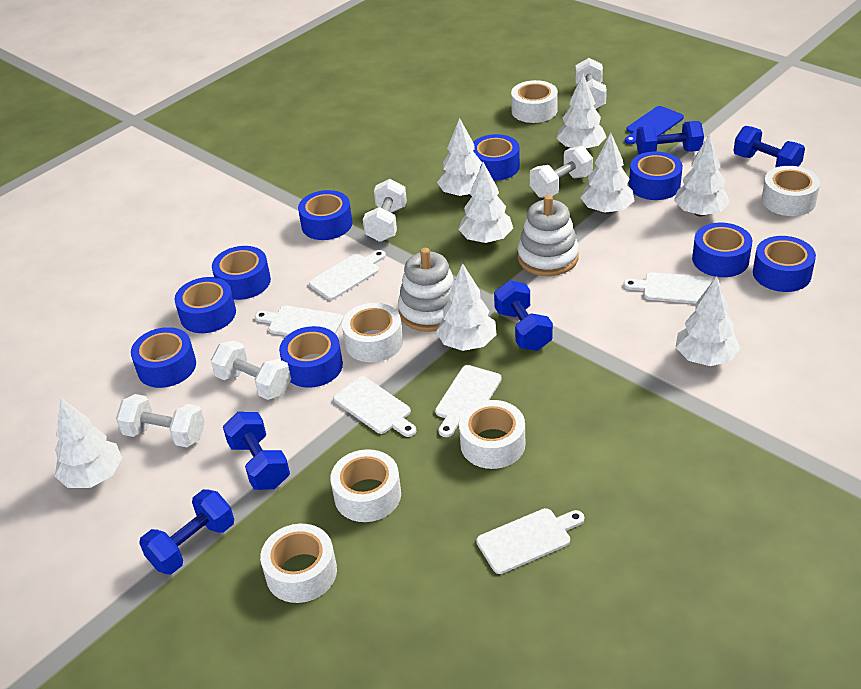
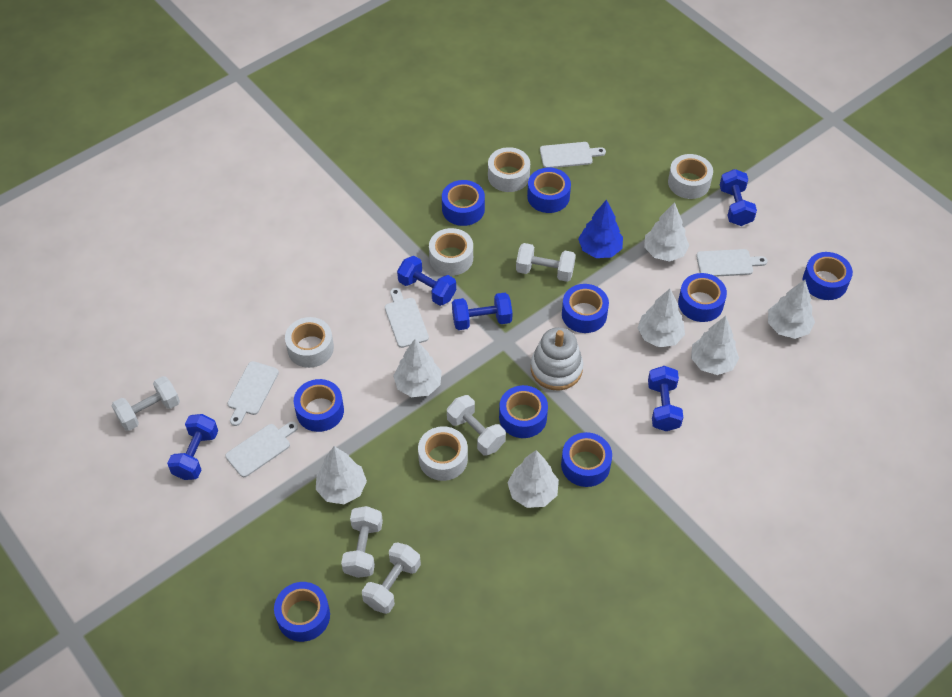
blue cutting board: 1 -> 0
blue tree: 0 -> 1
white cutting board: 6 -> 5
white stacking toy: 2 -> 1
white tape: 6 -> 5
white tree: 8 -> 7

